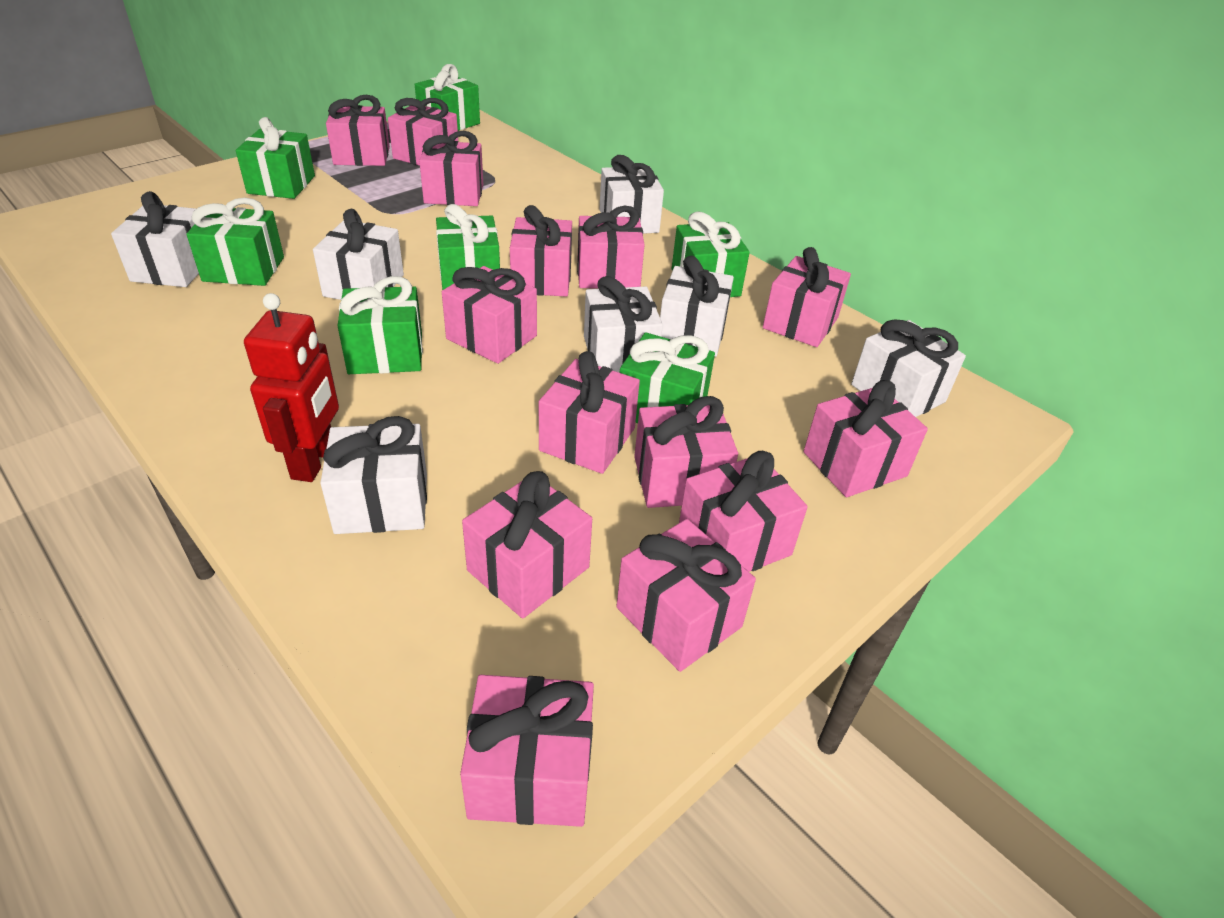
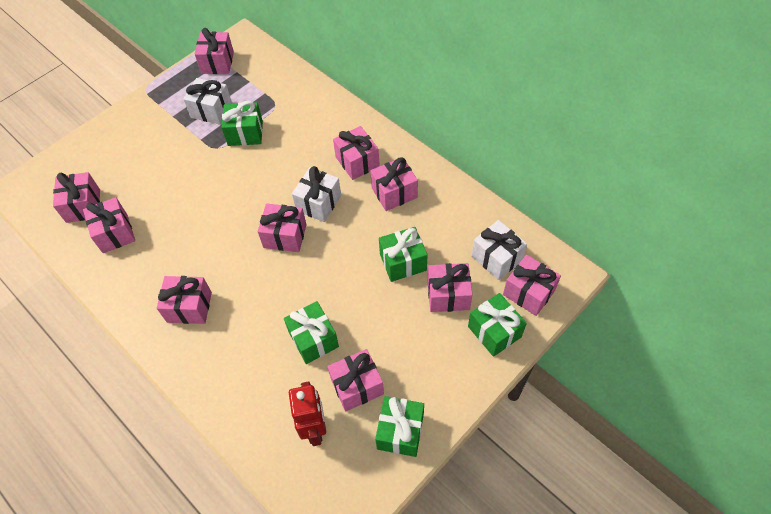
green gift: 7 -> 5
pink gift: 14 -> 10
white gift: 7 -> 3

